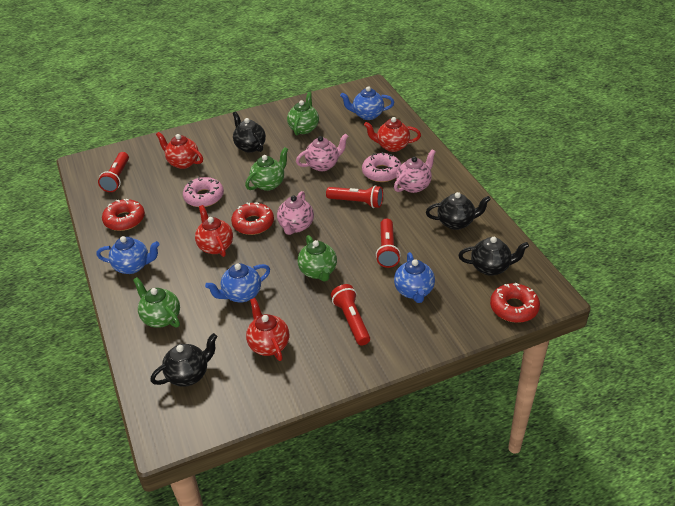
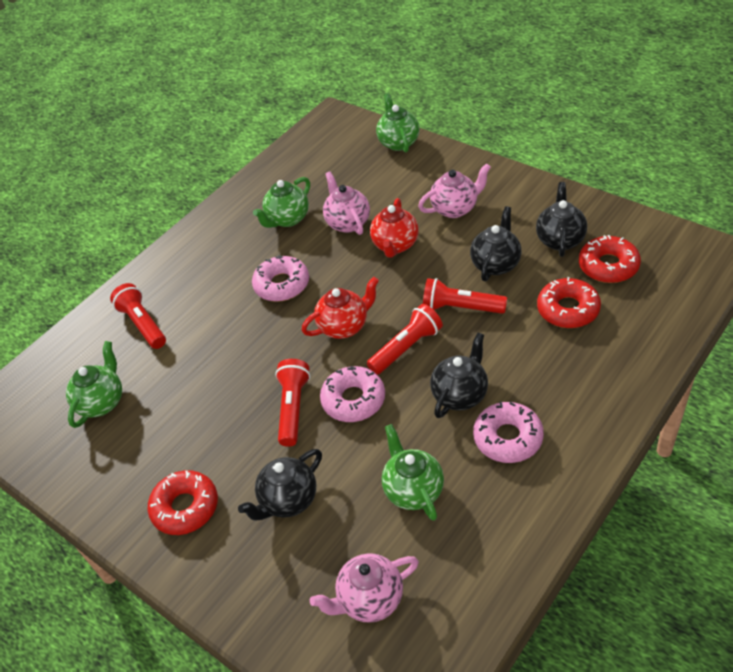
blue teapot: 4 -> 0
pink donut: 2 -> 3
red teapot: 4 -> 2

